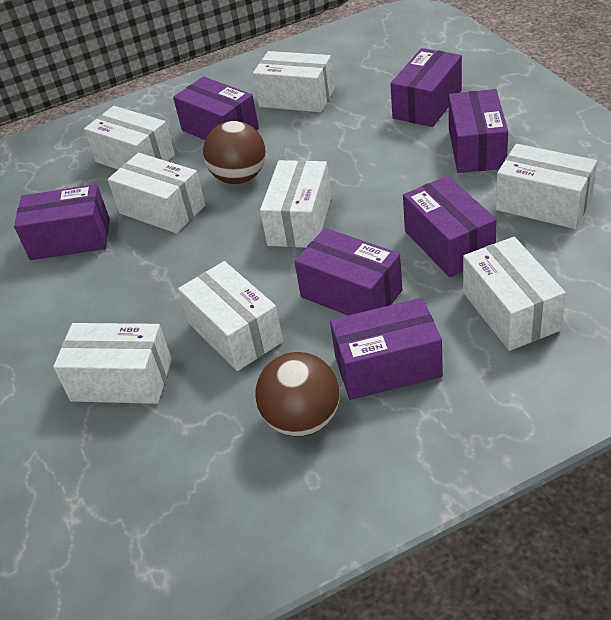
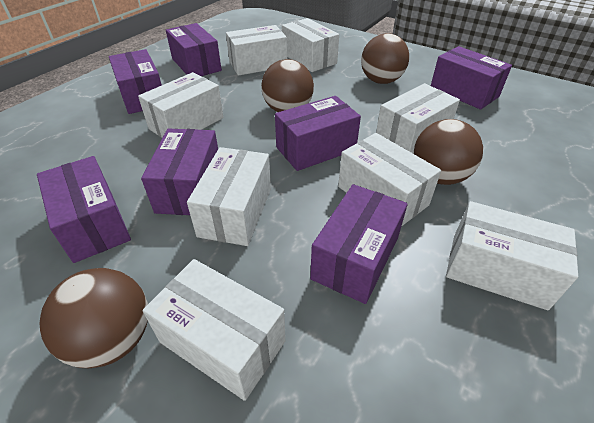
brown ball: 2 -> 4

